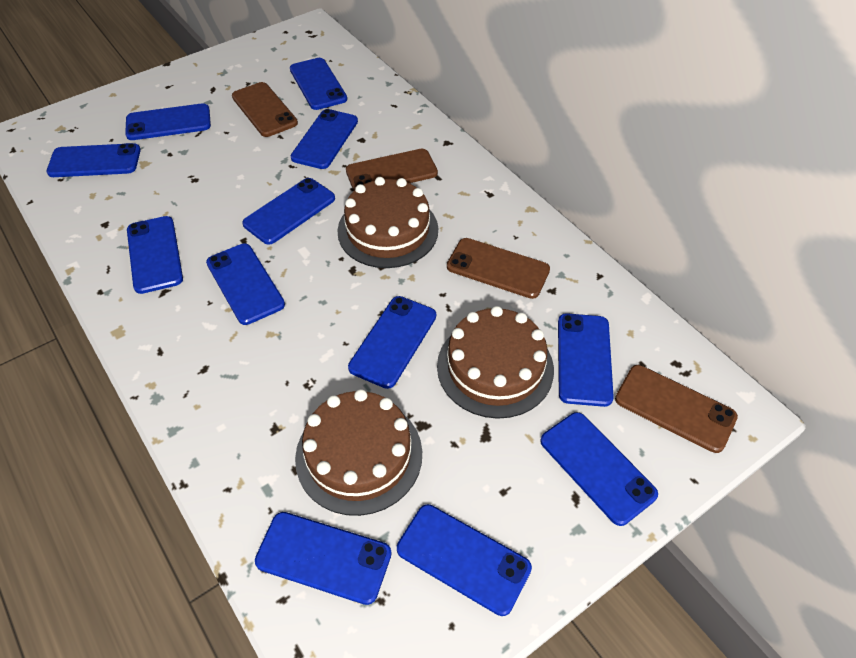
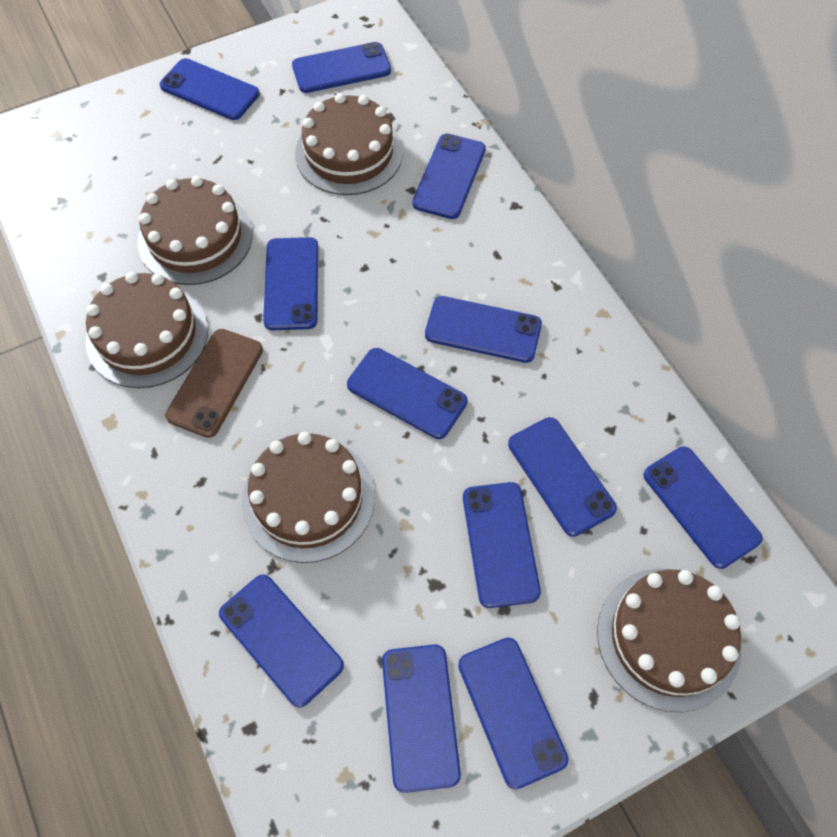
brown cake: 3 -> 5
brown phone: 4 -> 1

